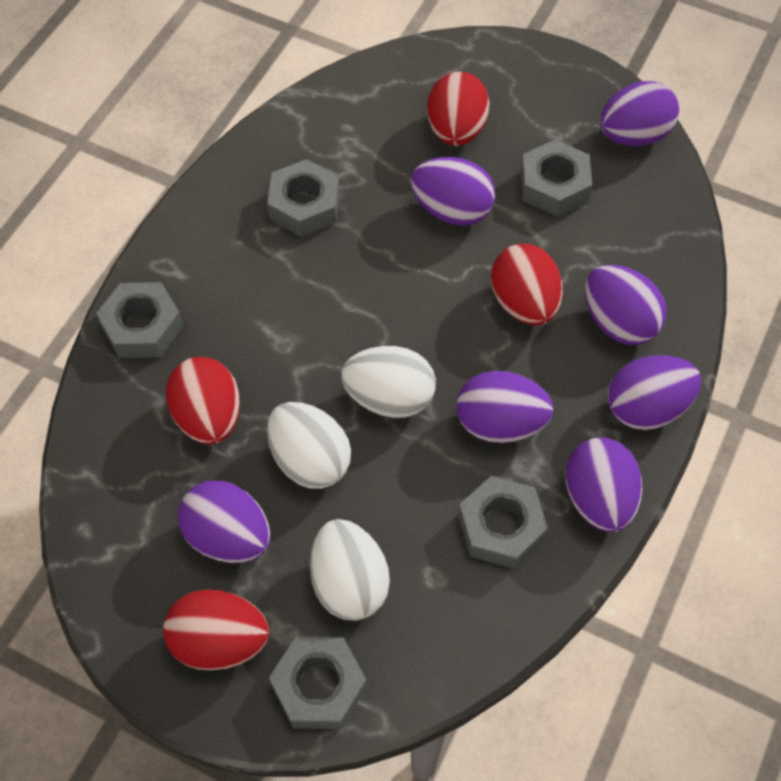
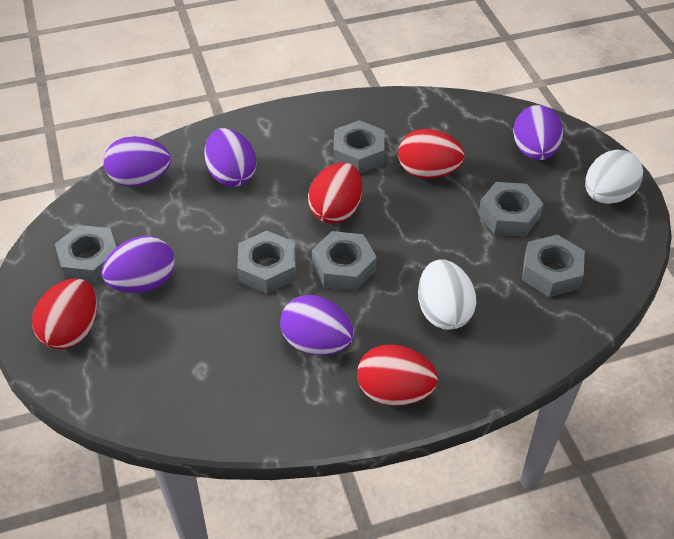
grey nut: 5 -> 6
purple egg: 7 -> 5
white egg: 3 -> 2

